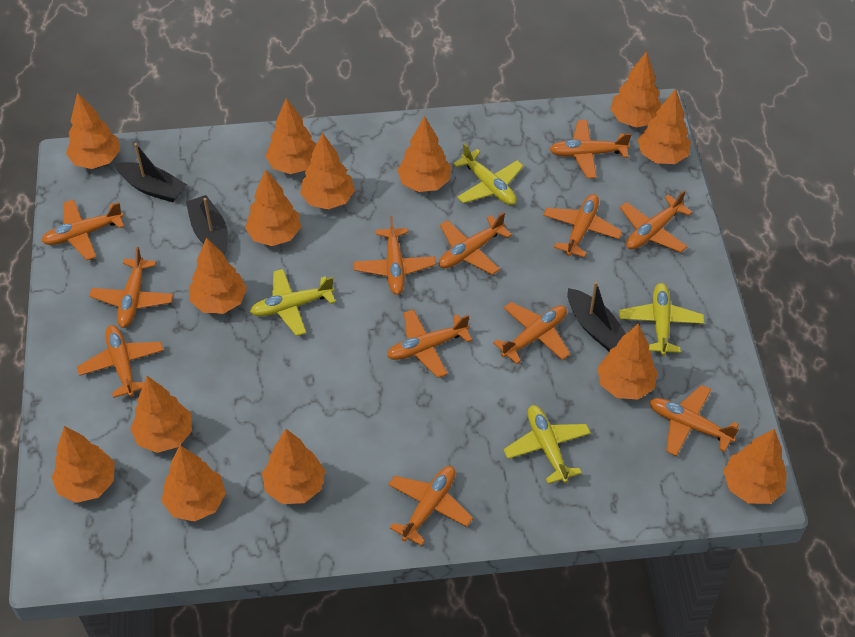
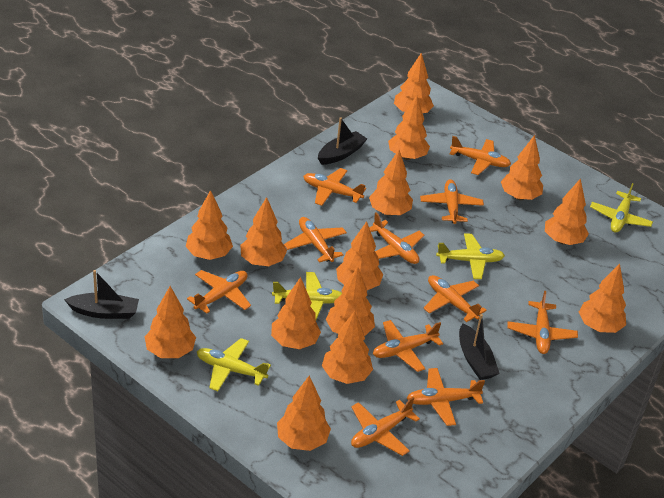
orange plane: 12 -> 11

